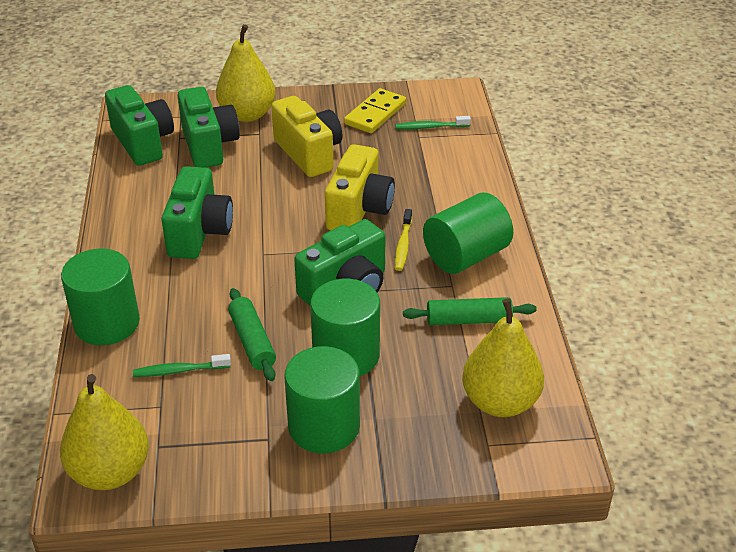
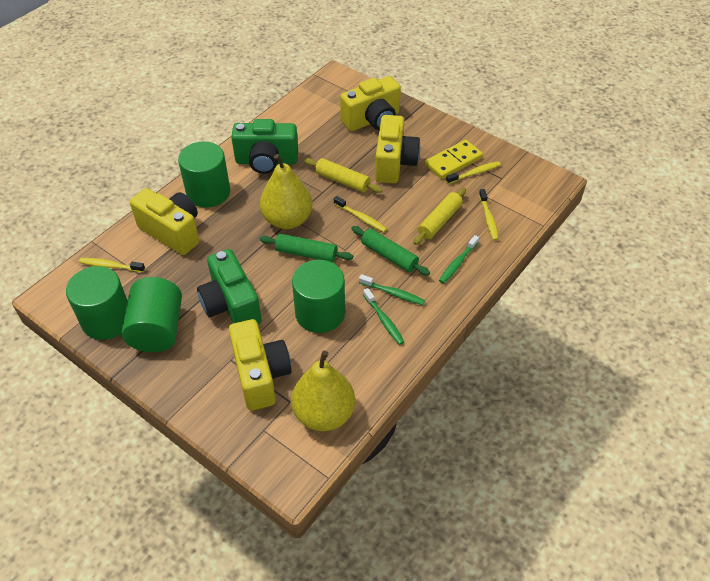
green camera: 4 -> 2
green toothbrush: 2 -> 3
yellow camera: 2 -> 4
yellow pear: 3 -> 2
yellow rolling pin: 0 -> 2
yellow toothbrush: 1 -> 4

